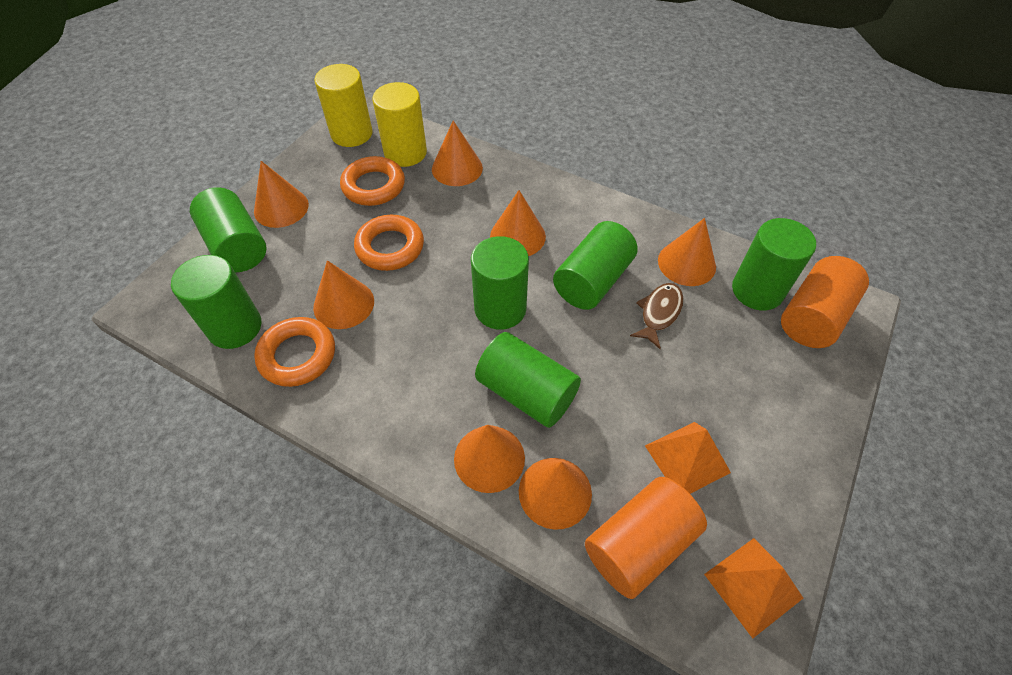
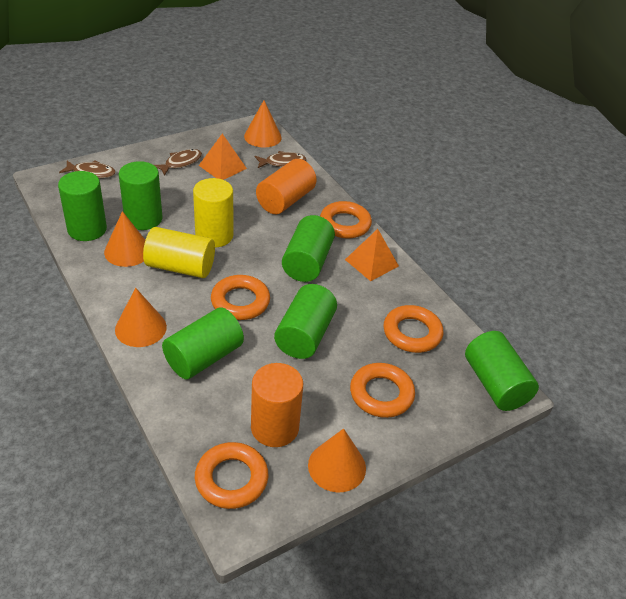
brown fish: 1 -> 3
orange cone: 7 -> 4
orange ring: 3 -> 5

